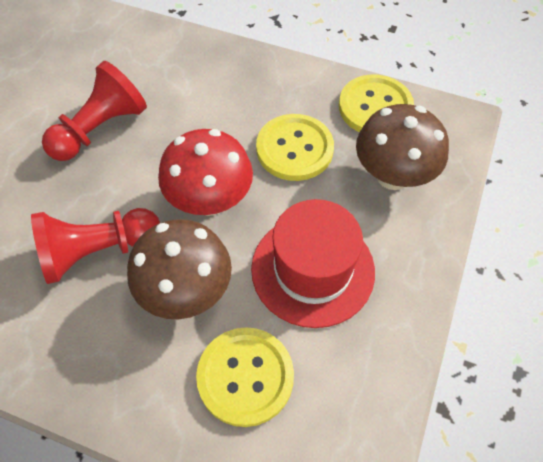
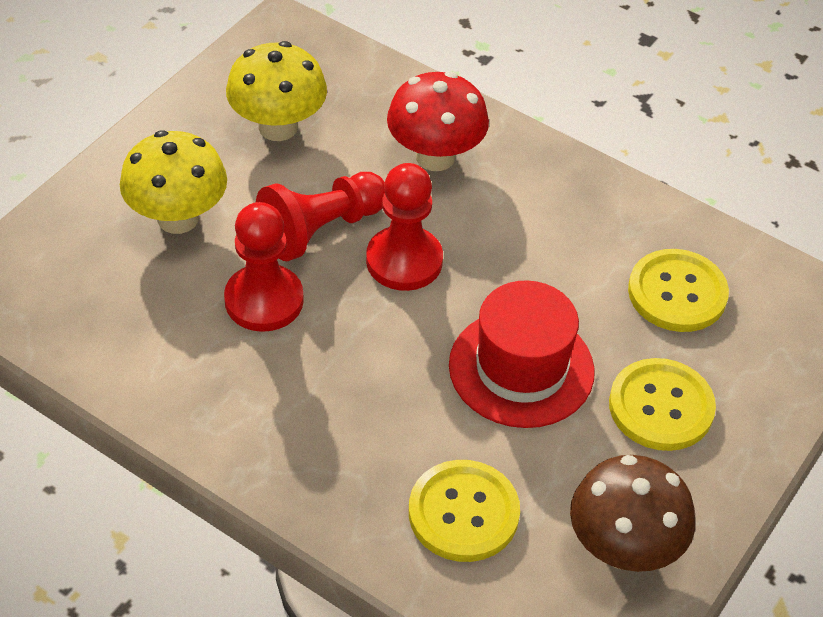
brown mushroom: 2 -> 1
red pawn: 2 -> 3
yellow mushroom: 0 -> 2

